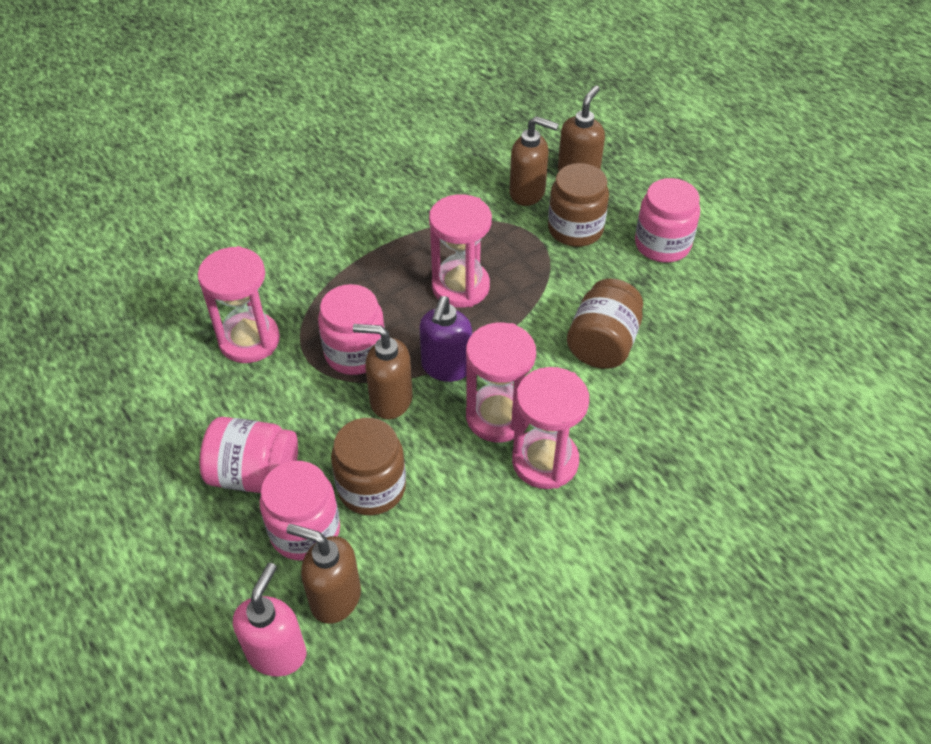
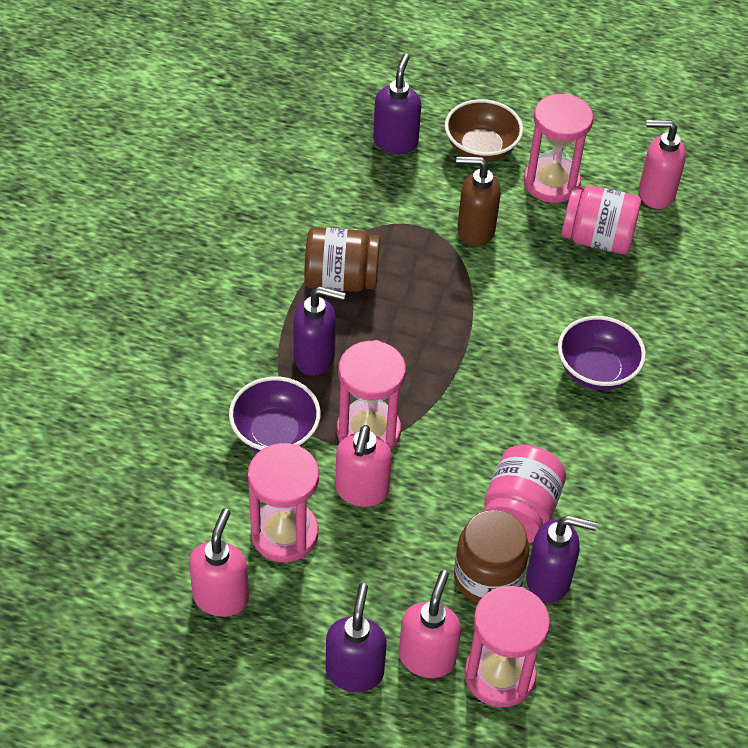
brown bowl: 0 -> 1
brown jar: 3 -> 2
brown soap dispenser: 4 -> 1
pink jar: 4 -> 2
pink soap dispenser: 1 -> 4
purple bowl: 0 -> 2
purple soap dispenser: 1 -> 4

